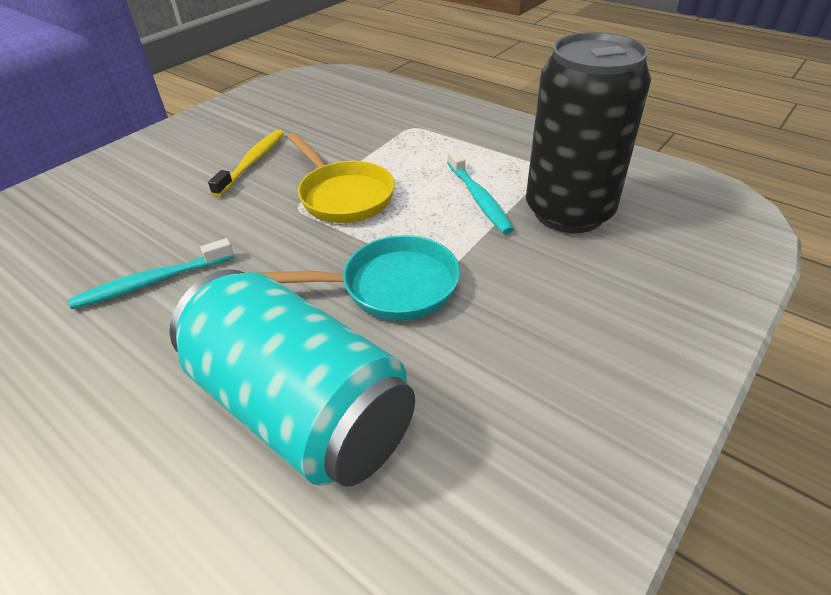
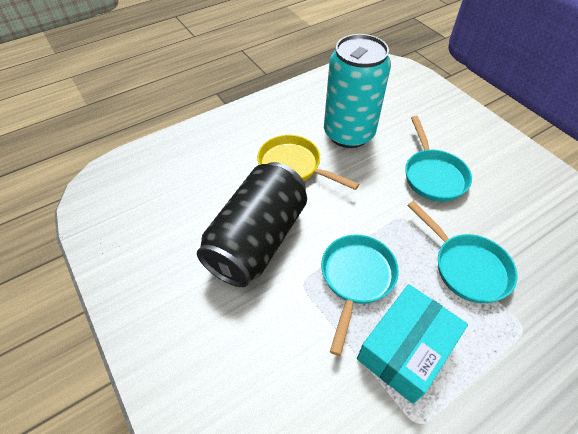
turquoise box: 0 -> 1
turquoise pan: 1 -> 3
turquoise toothbrush: 2 -> 0
yellow toothbrush: 1 -> 0

